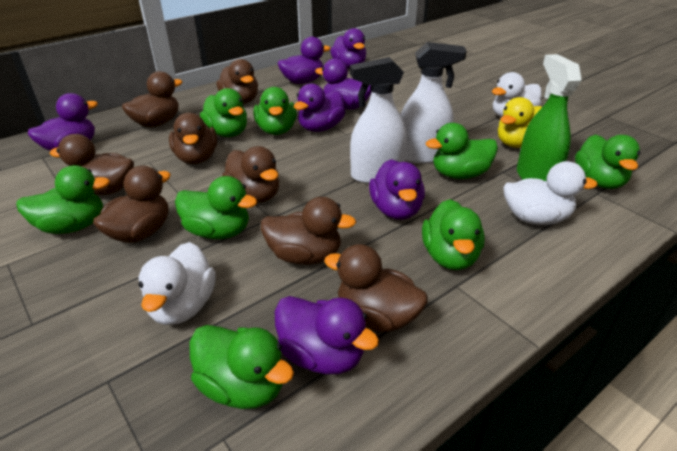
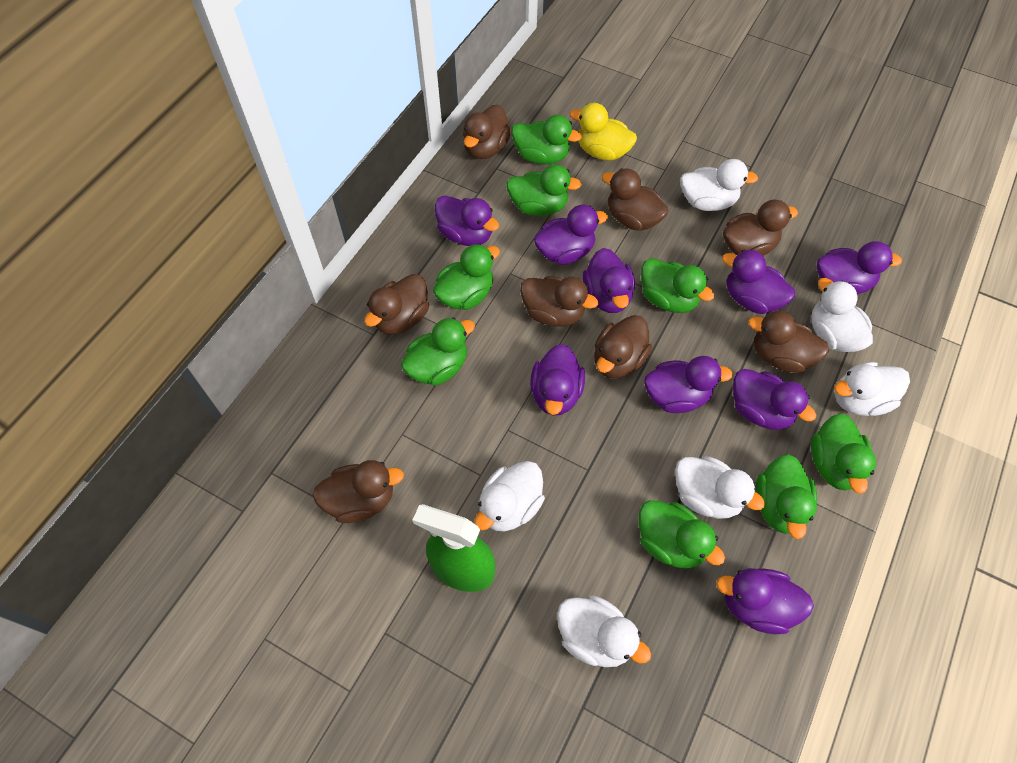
purple duck: 7 -> 9
white duck: 3 -> 6
white spray bottle: 2 -> 0

